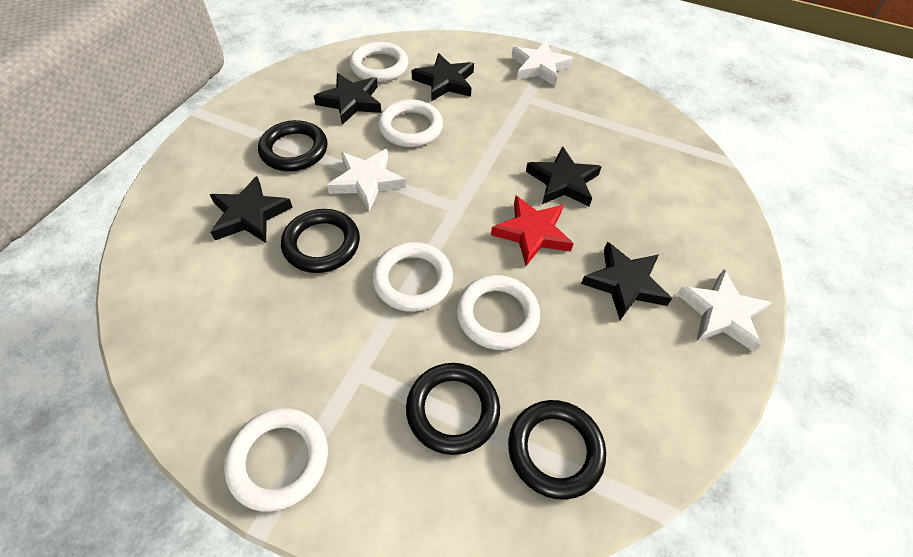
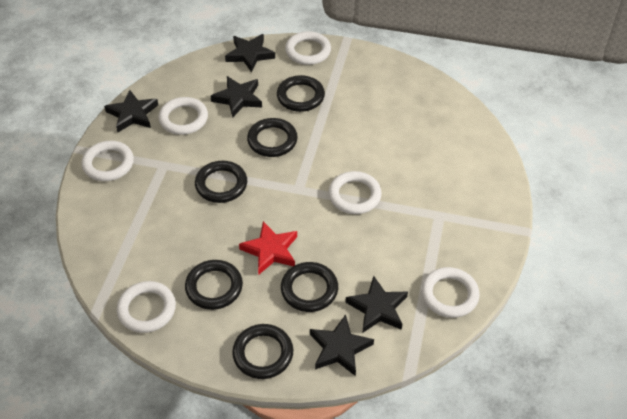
black ring: 4 -> 6
white ring: 5 -> 6
white star: 3 -> 0

